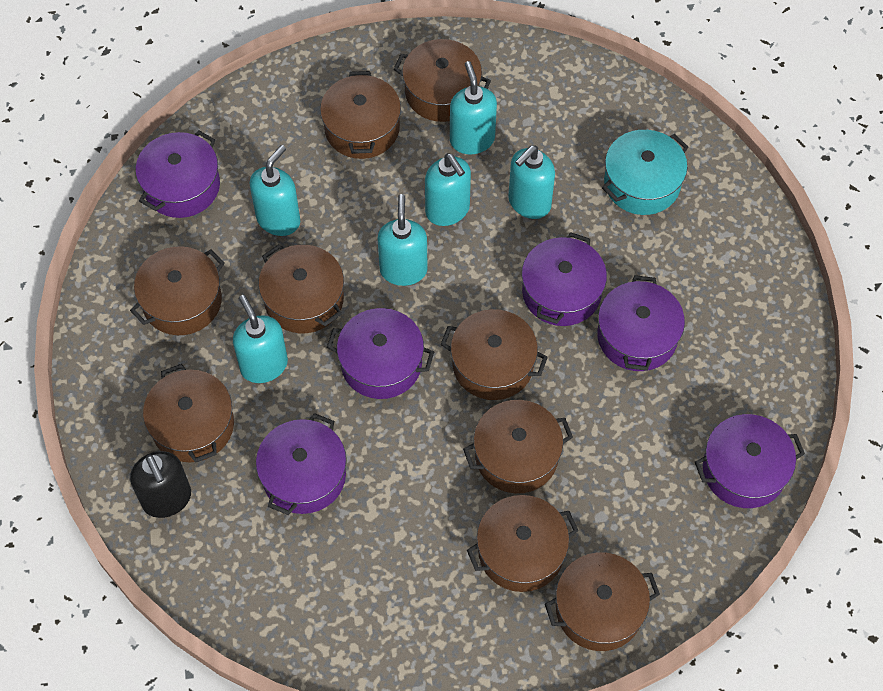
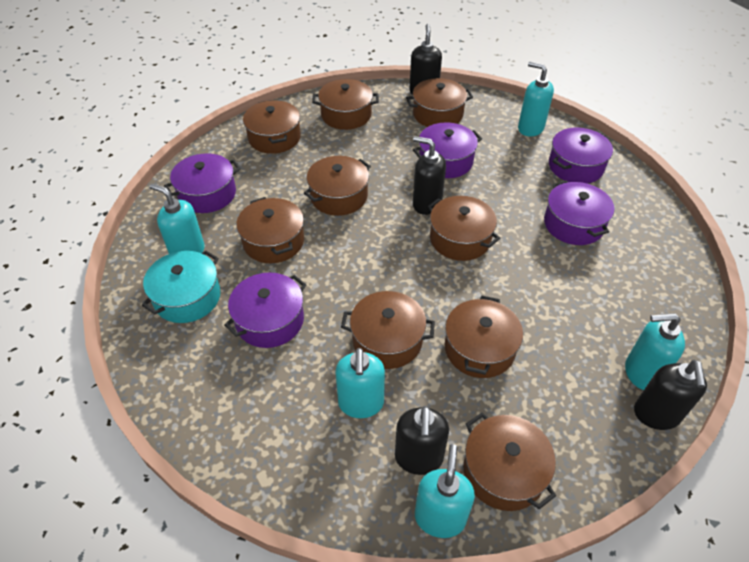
black soap dispenser: 1 -> 4
purple pot: 6 -> 5
turquoise soap dispenser: 6 -> 5

